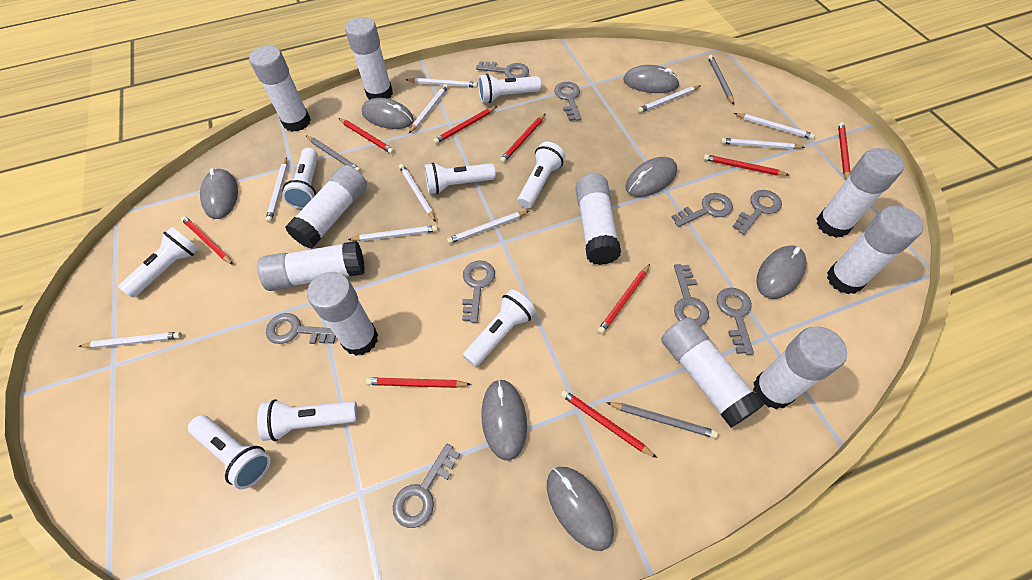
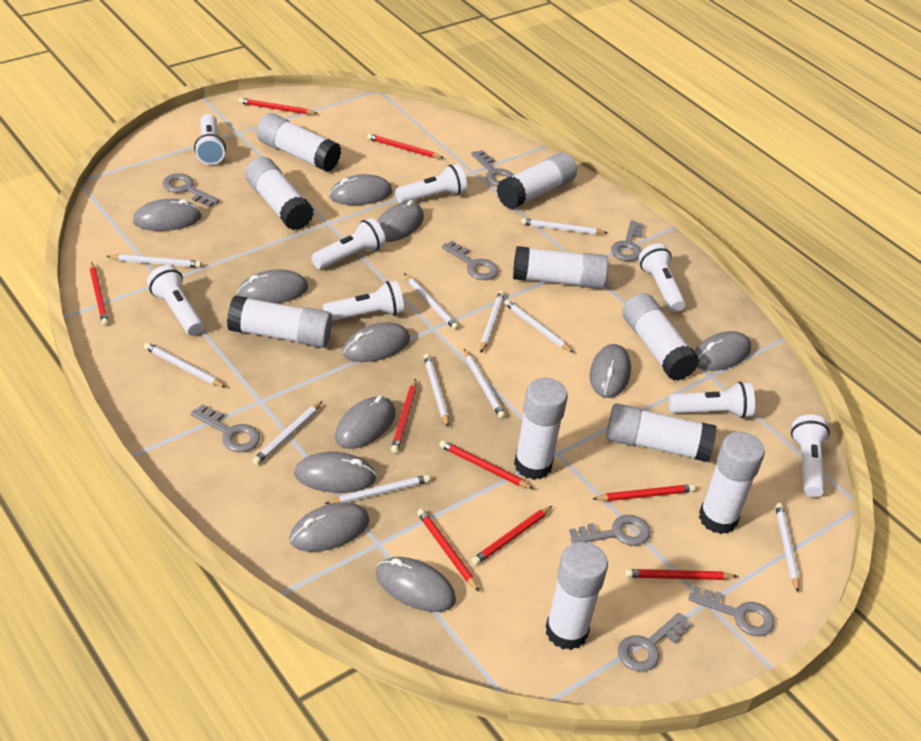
grey key: 9 -> 8
grey mouse: 7 -> 11
grey pencil: 3 -> 0
white pencil: 10 -> 11

